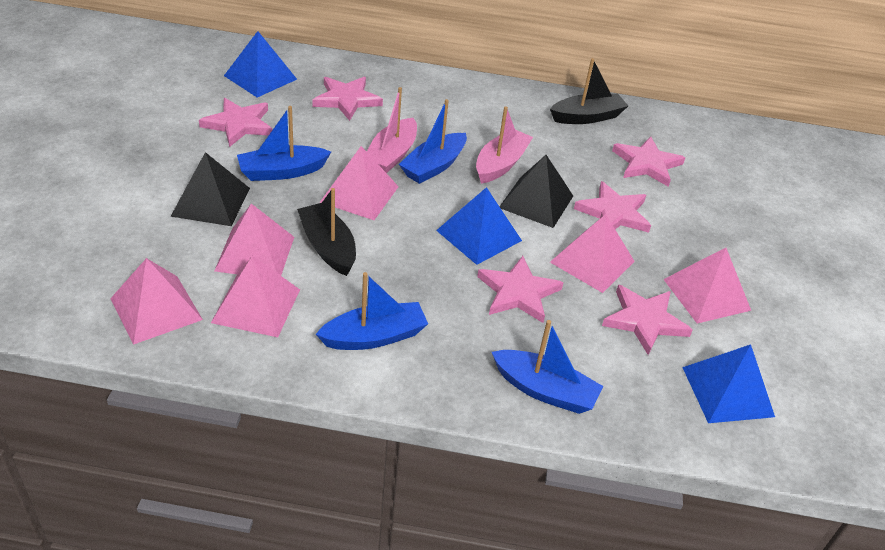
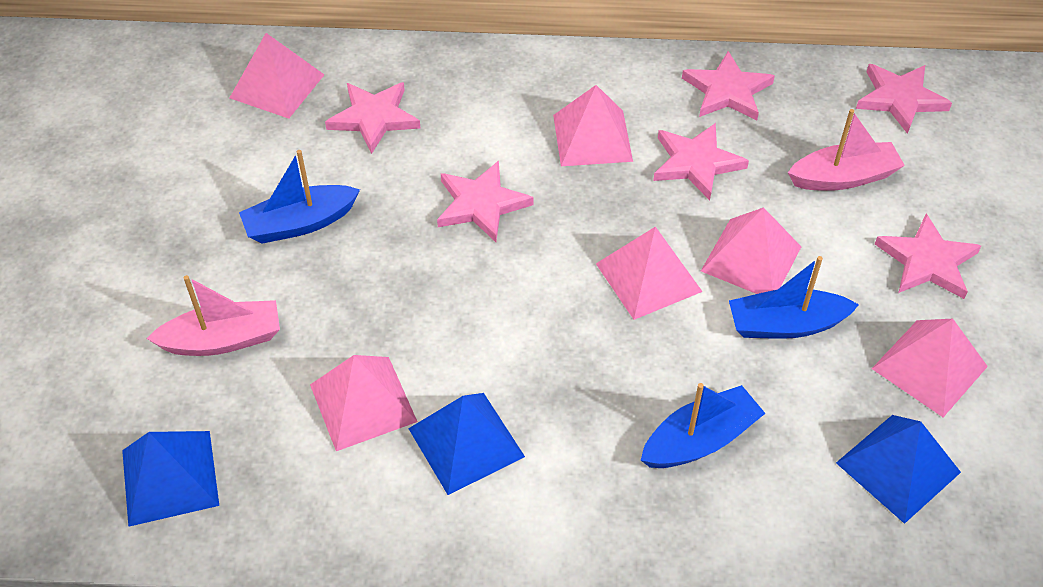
black boat: 2 -> 0
black pyramid: 2 -> 0
blue boat: 4 -> 3

